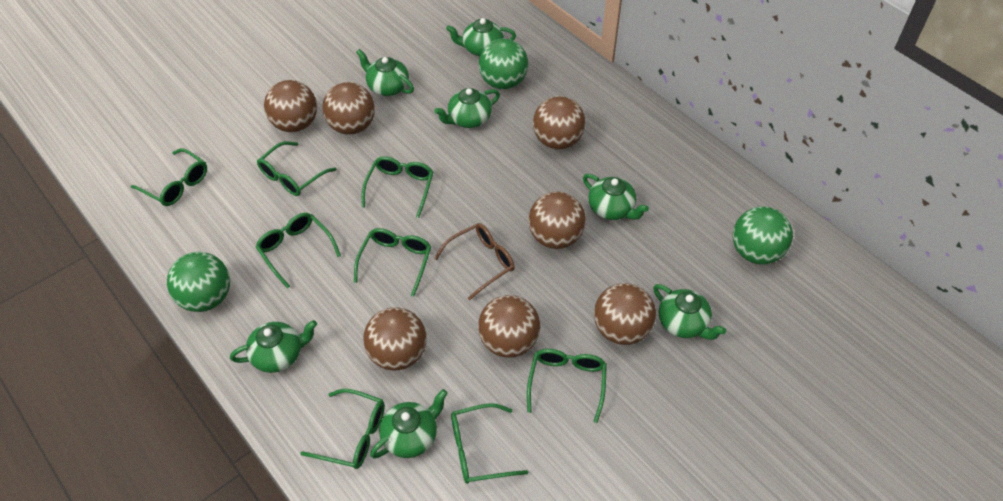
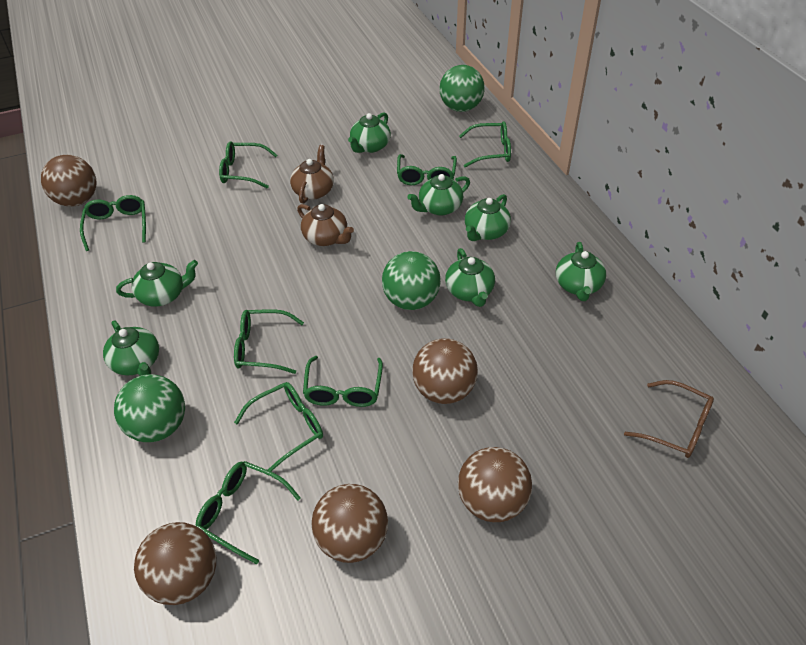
brown ball: 7 -> 5
brown teapot: 0 -> 2

